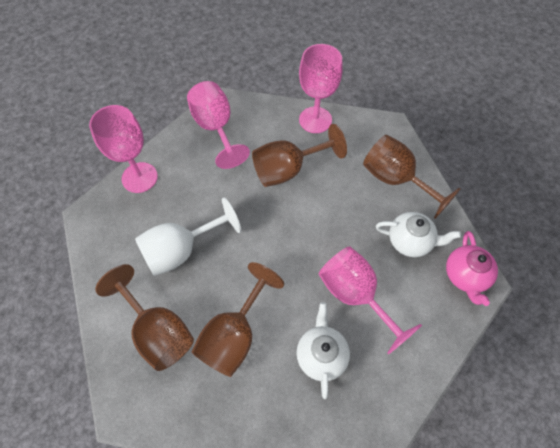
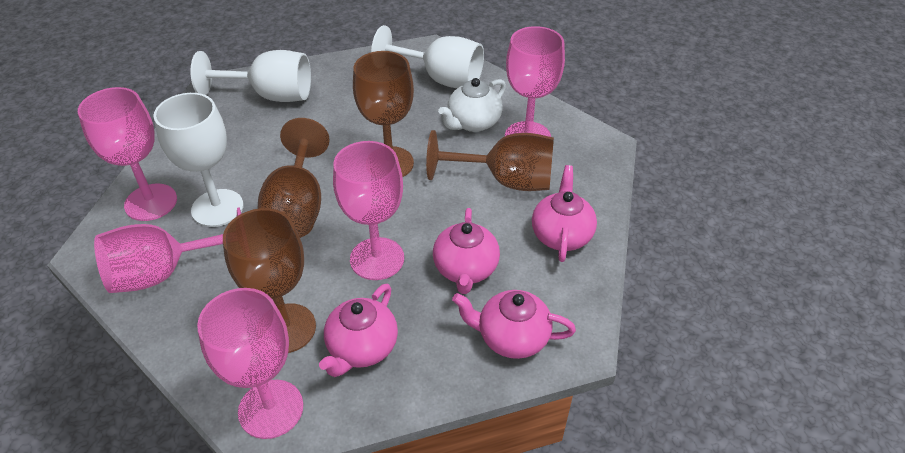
pink goblet: 4 -> 5
pink teapot: 1 -> 4
white goblet: 1 -> 3
white teapot: 2 -> 1

